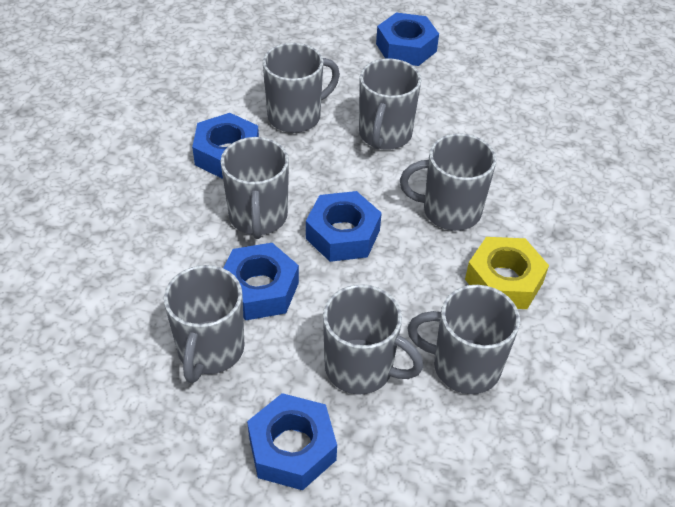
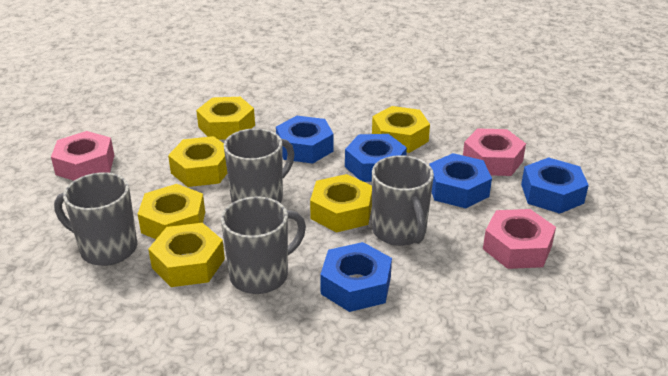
grey mug: 7 -> 4
pink nut: 0 -> 3
yellow nut: 1 -> 6

